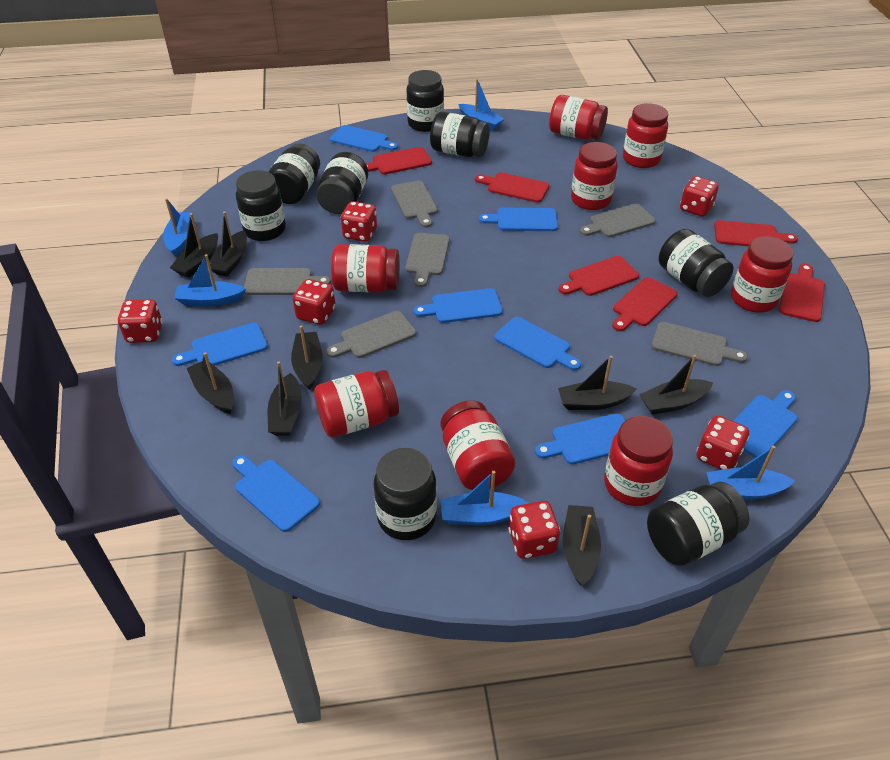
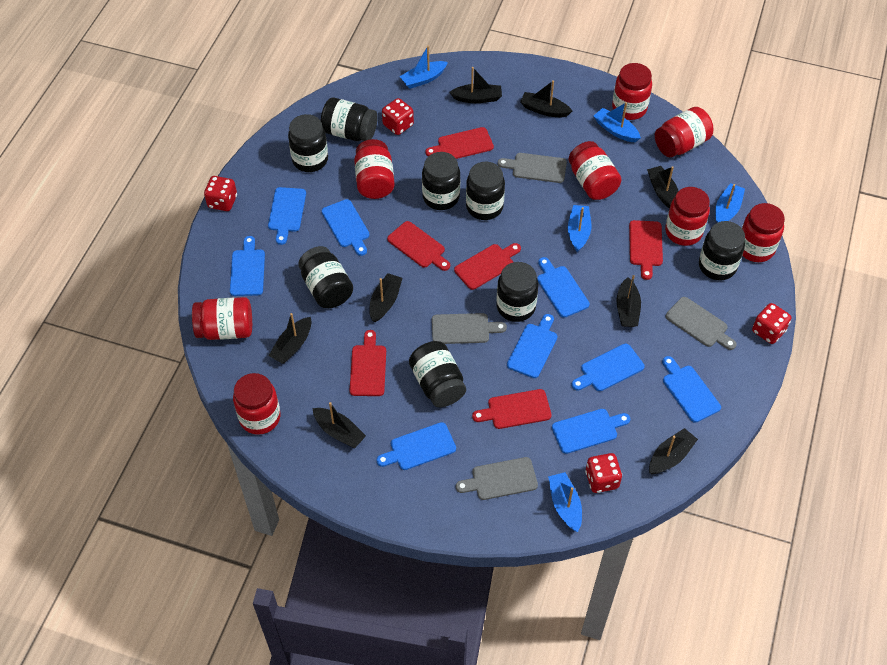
blue cutting board: 8 -> 9
grey cutting board: 6 -> 4
red dice: 6 -> 4

